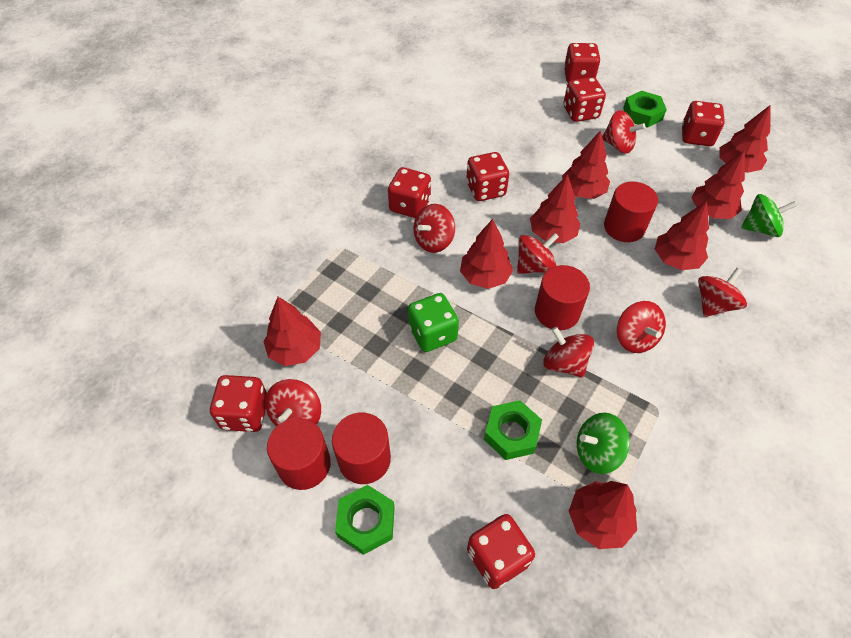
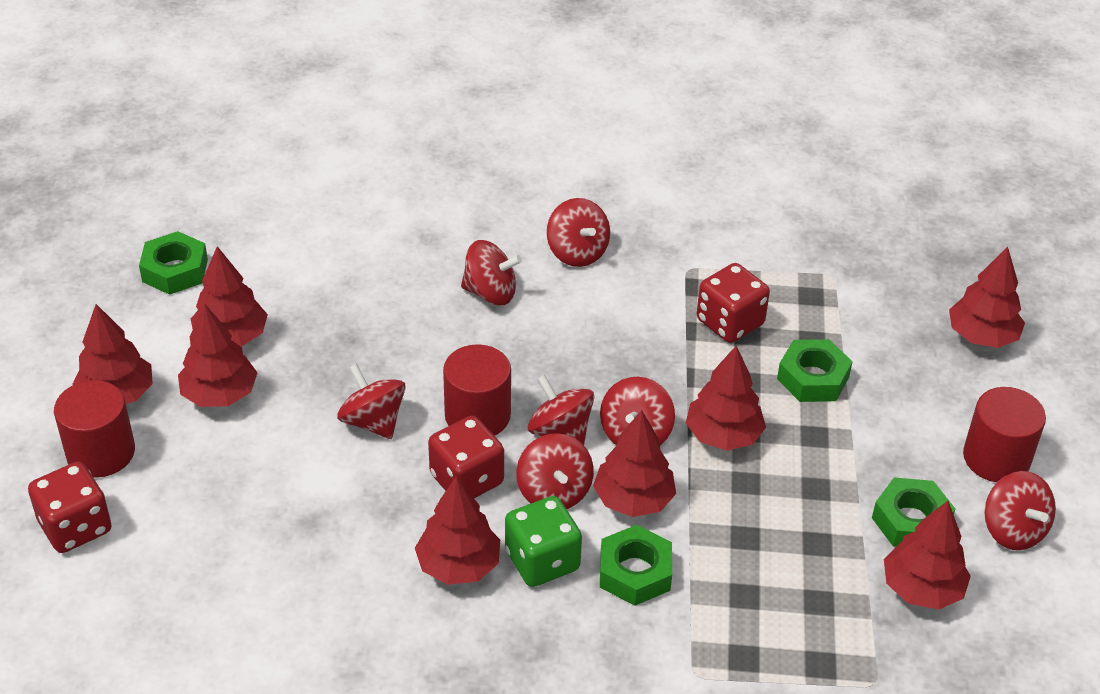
green nut: 3 -> 4
green spinning top: 2 -> 0
red cylinder: 4 -> 3
red dice: 7 -> 3

